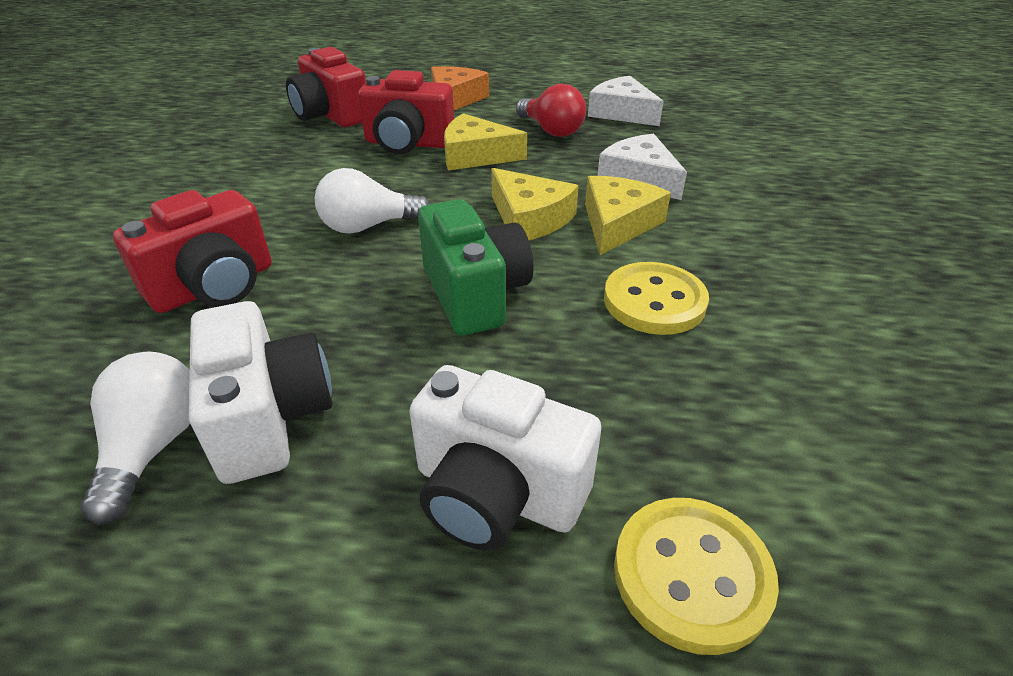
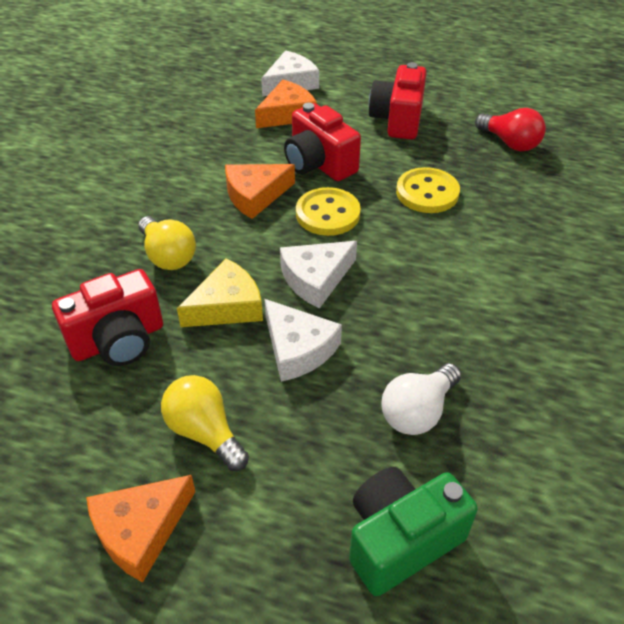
orange cheese: 1 -> 3
white camera: 2 -> 0
white cheese: 2 -> 3
white light bulb: 2 -> 1
yellow cheese: 3 -> 1
yellow light bulb: 0 -> 2

